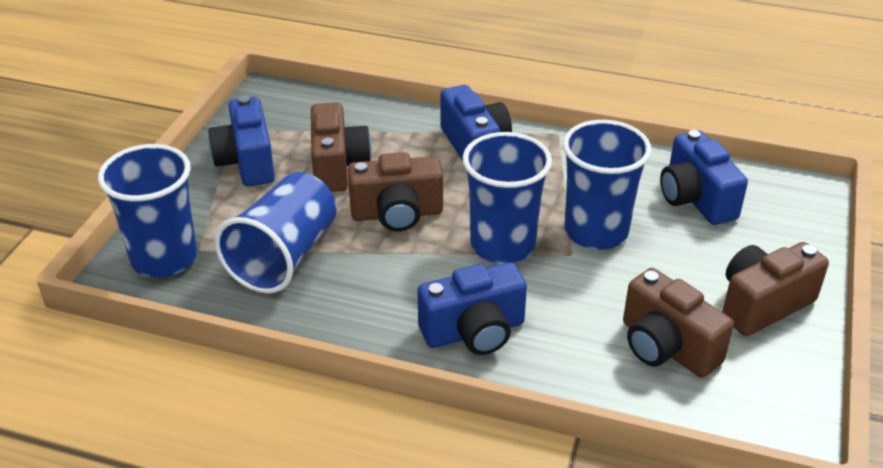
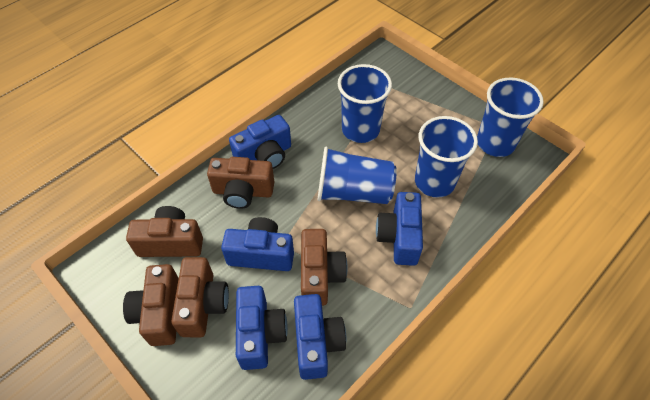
blue camera: 4 -> 5
brown camera: 4 -> 5

